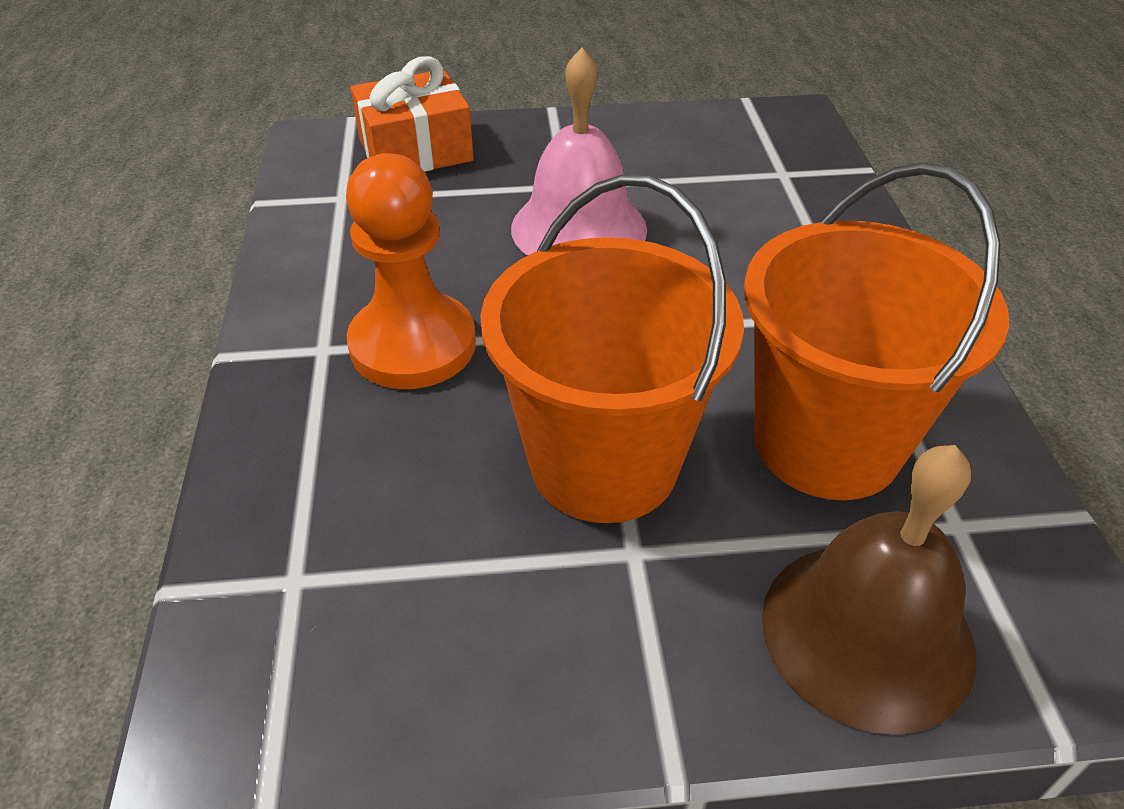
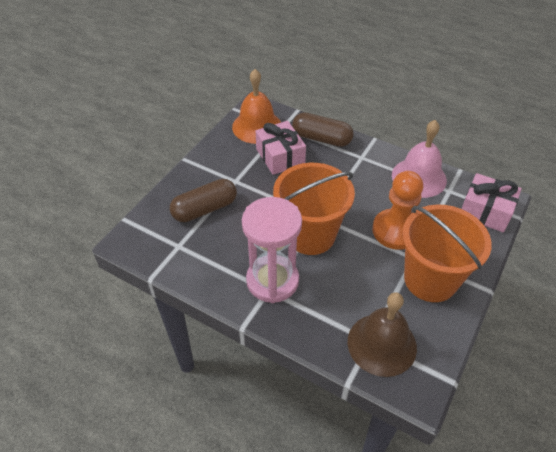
brown capsule: 0 -> 2
orange bell: 0 -> 1
orange gift: 1 -> 0
pink gift: 0 -> 2
pink hourglass: 0 -> 1

